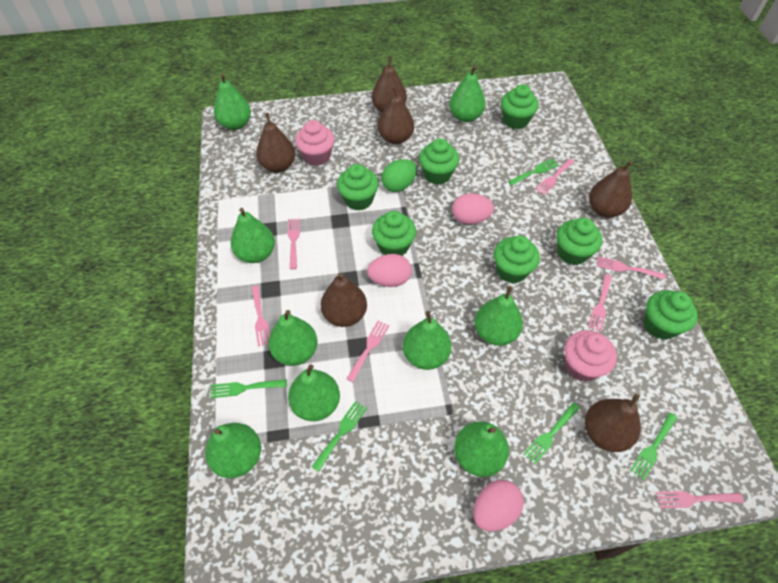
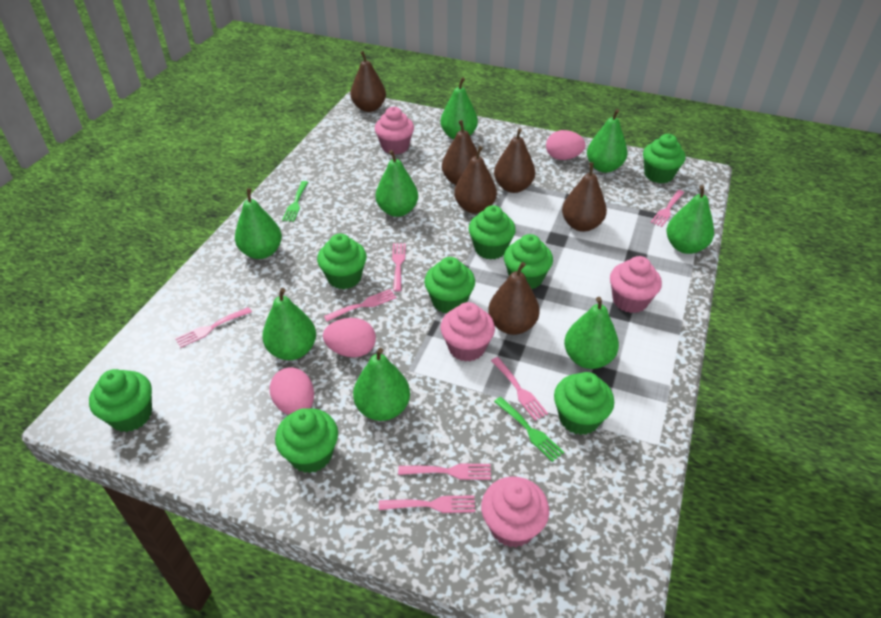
green cupcake: 7 -> 8
green egg: 1 -> 0
green fork: 5 -> 2
green pear: 9 -> 8
pink cupcake: 2 -> 4

